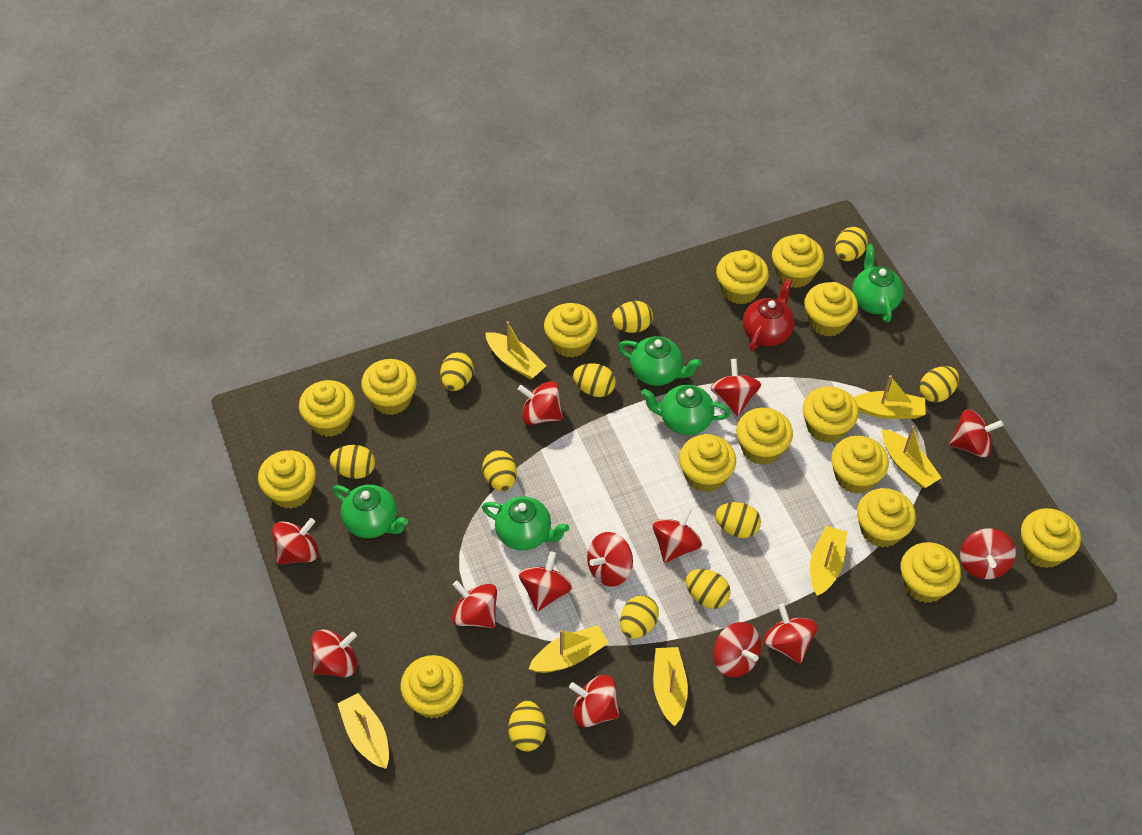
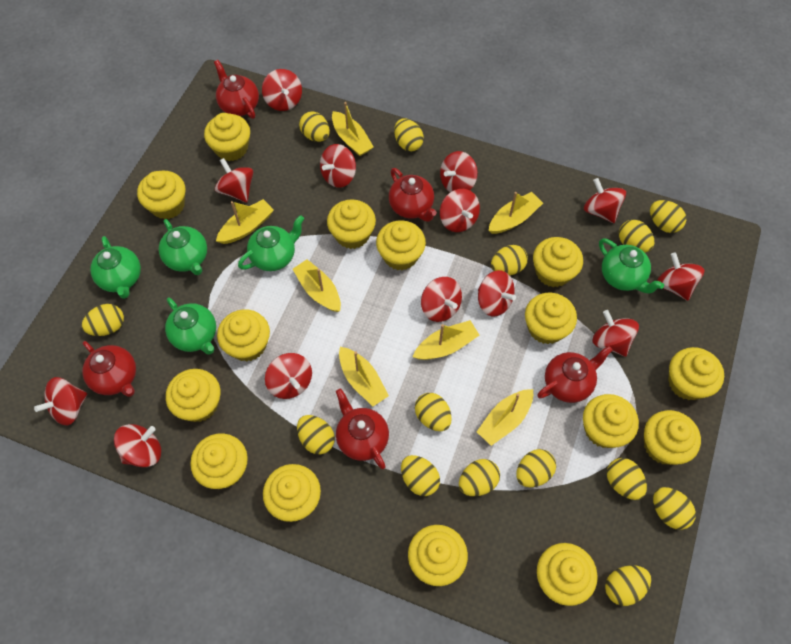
red teapot: 1 -> 5
yellow egg: 11 -> 14

